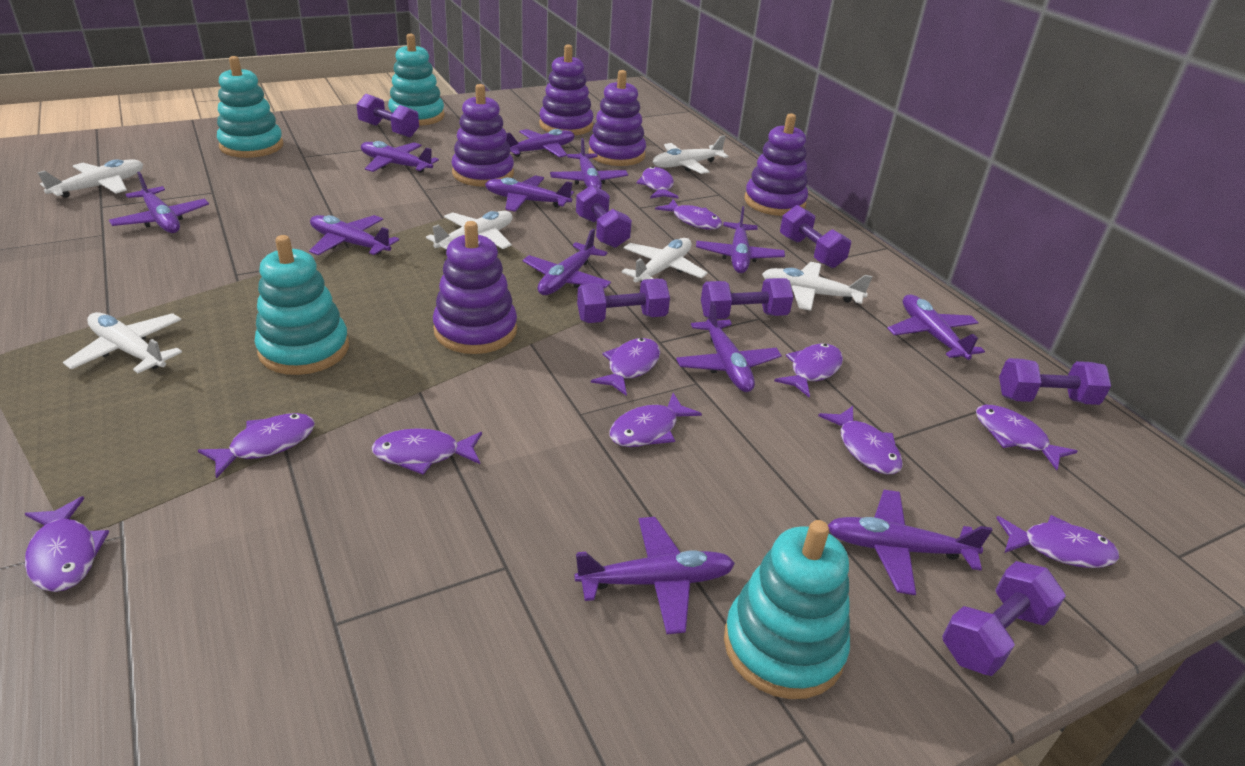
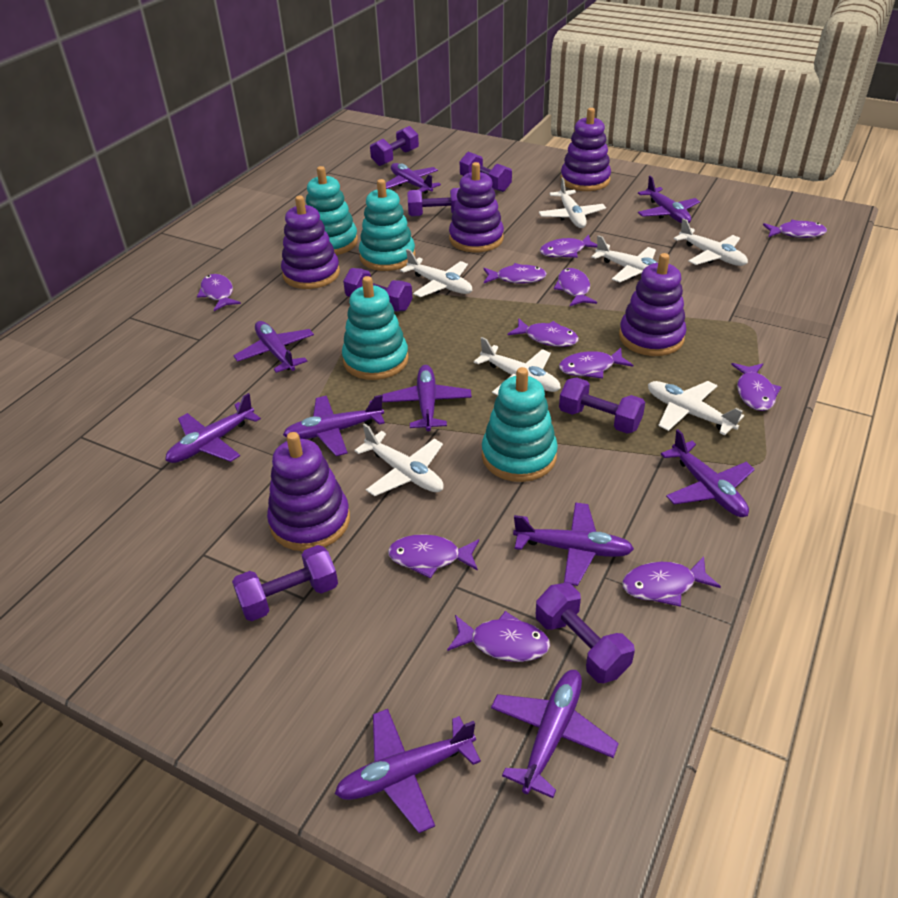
purple plane: 12 -> 10
white plane: 6 -> 7

